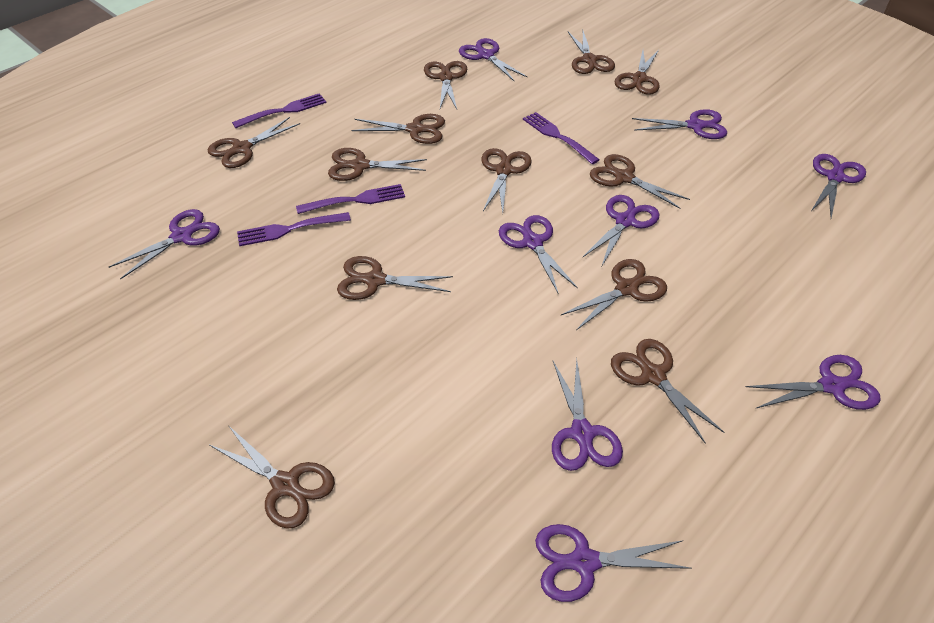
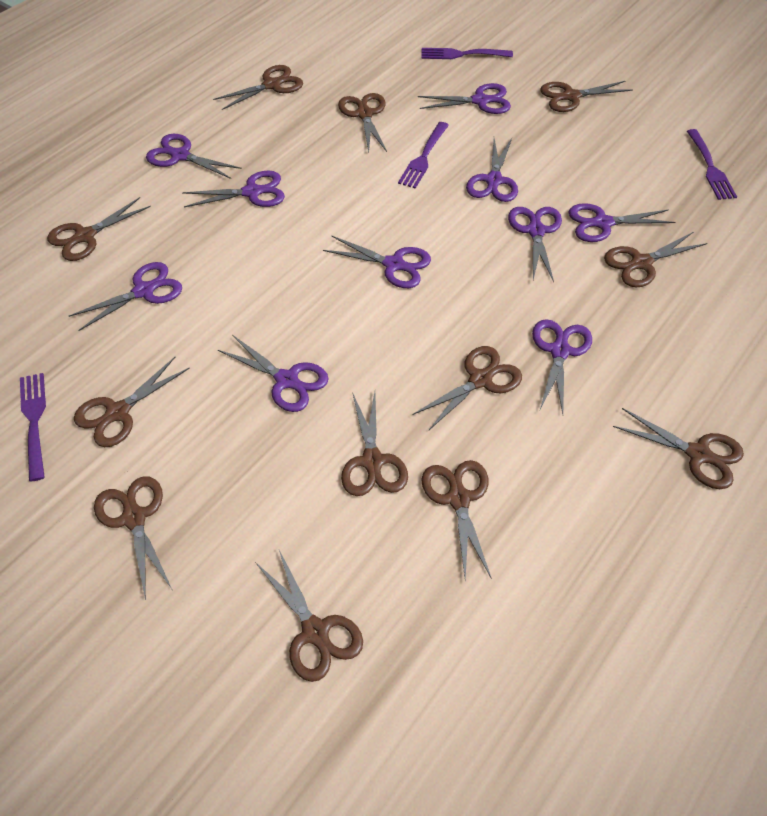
purple scissors: 9 -> 10

